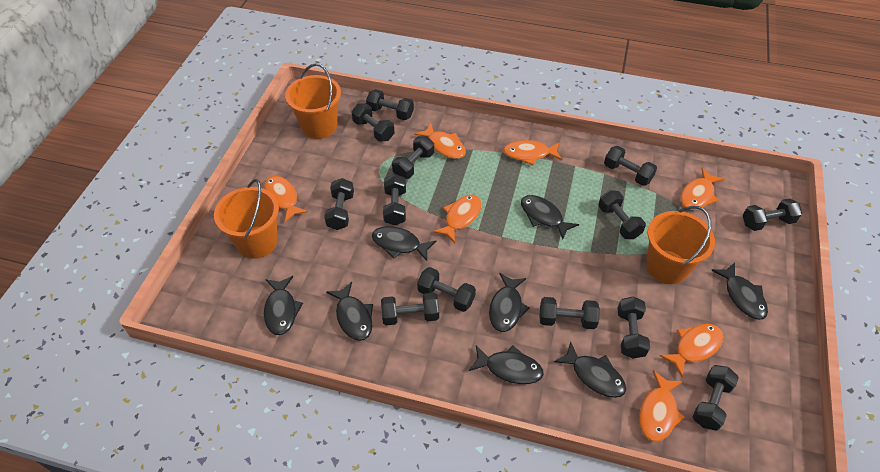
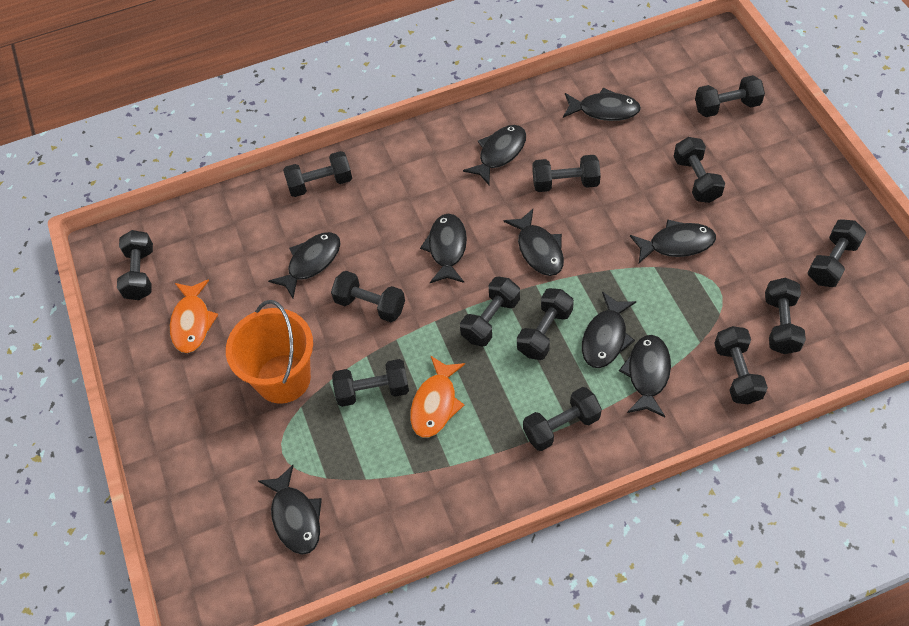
black fish: 8 -> 9
orange bucket: 3 -> 1
orange fish: 7 -> 2

